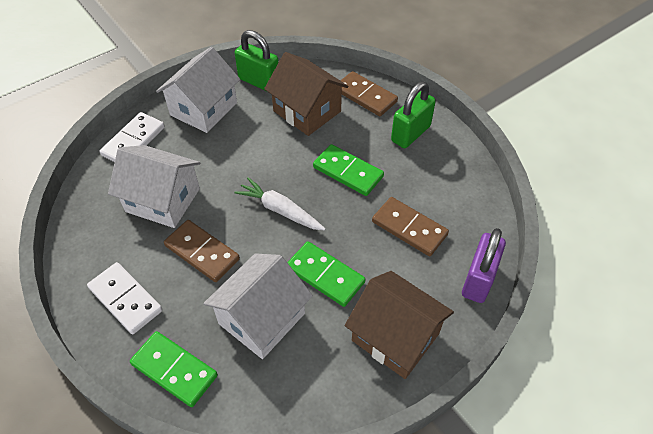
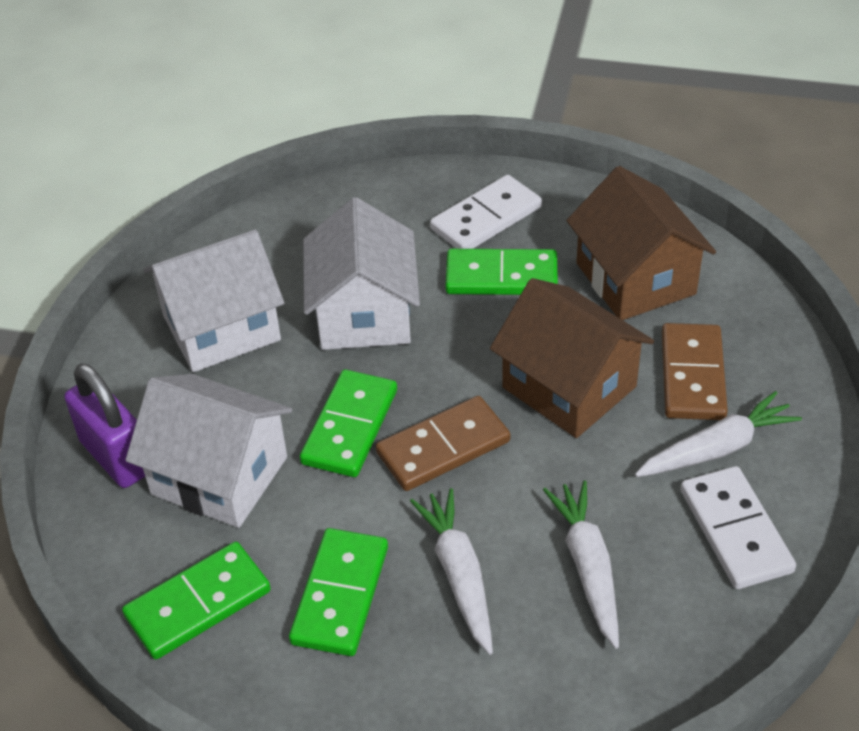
brown domino: 3 -> 2
green domino: 3 -> 4
green padlock: 2 -> 0
white carrot: 1 -> 3

